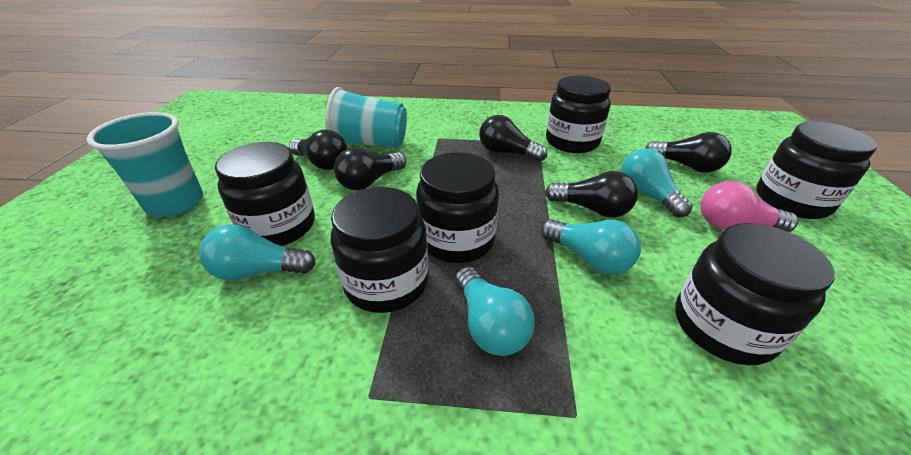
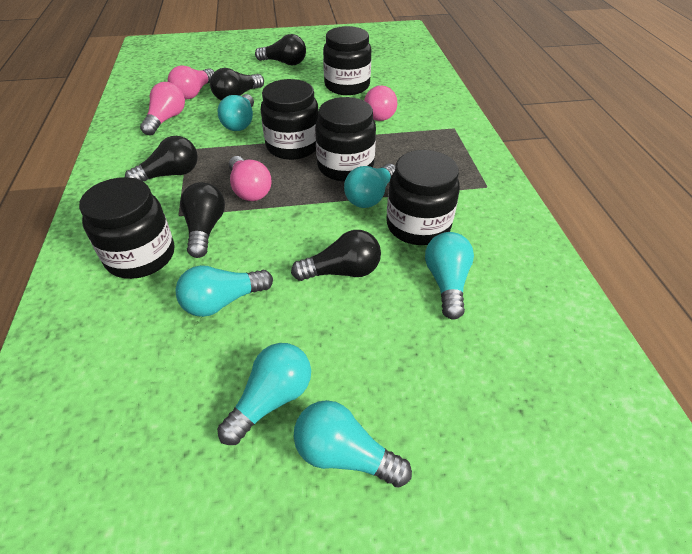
black jar: 6 -> 5
pink light bulb: 1 -> 4
turquoise cup: 2 -> 0
turquoise light bulb: 4 -> 6

